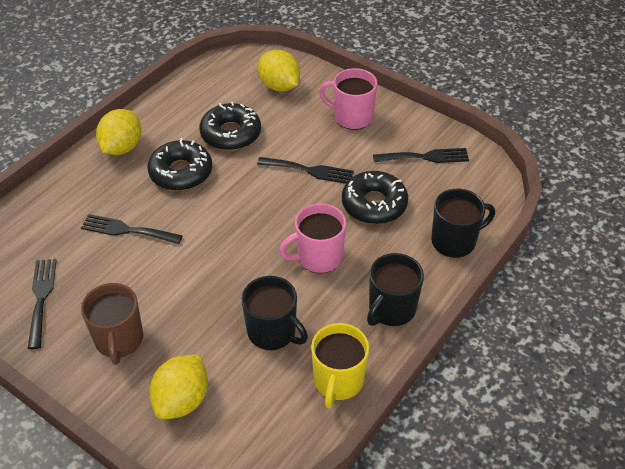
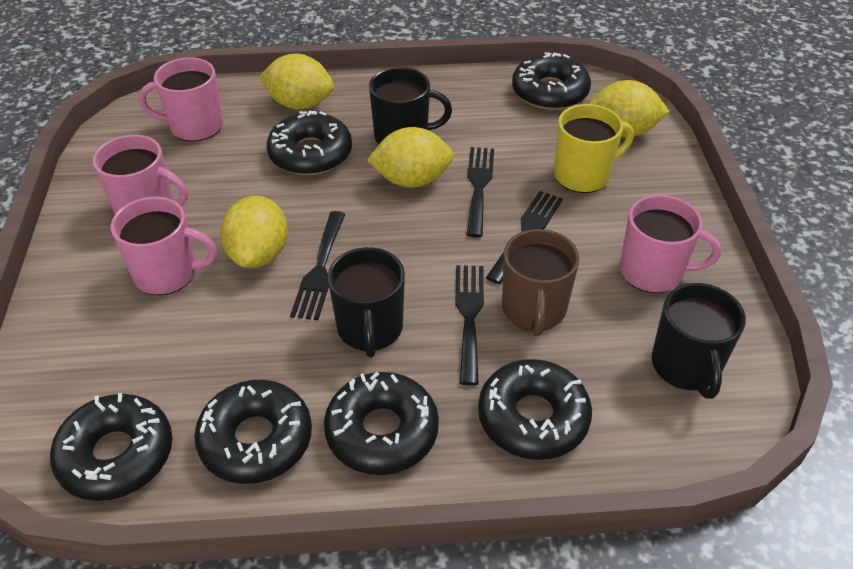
black donut: 3 -> 6
pink mug: 2 -> 4
yellow lemon: 3 -> 4

